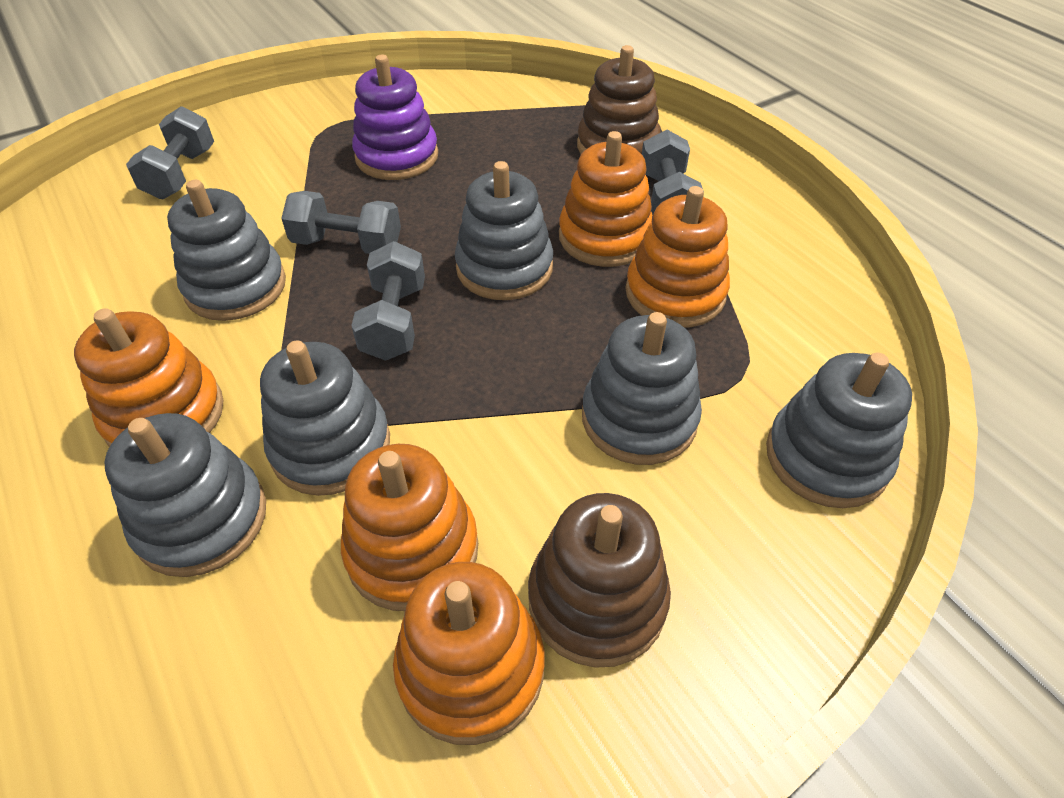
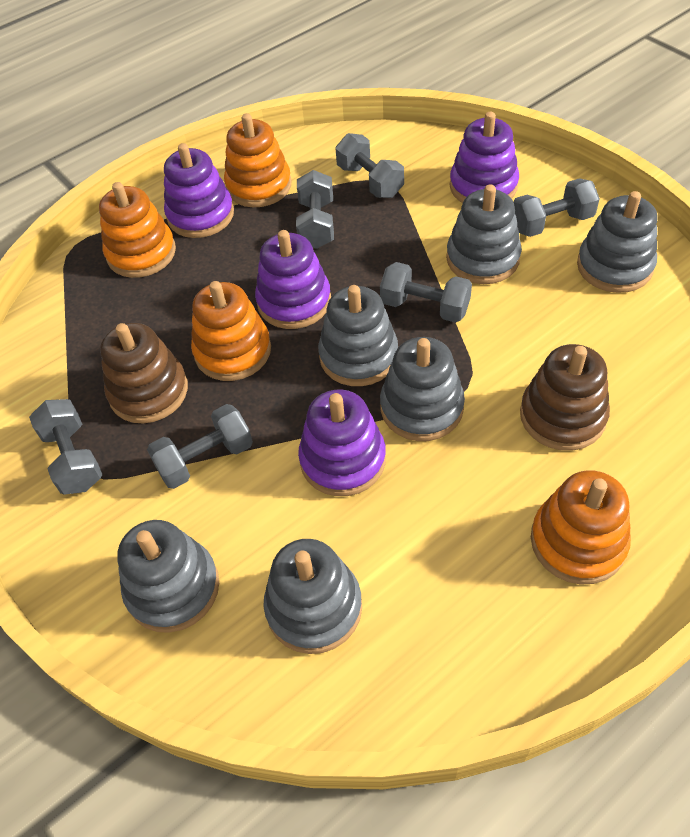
grey dumbbell: 4 -> 6
orange stacking toy: 5 -> 4
purple stacking toy: 1 -> 4

